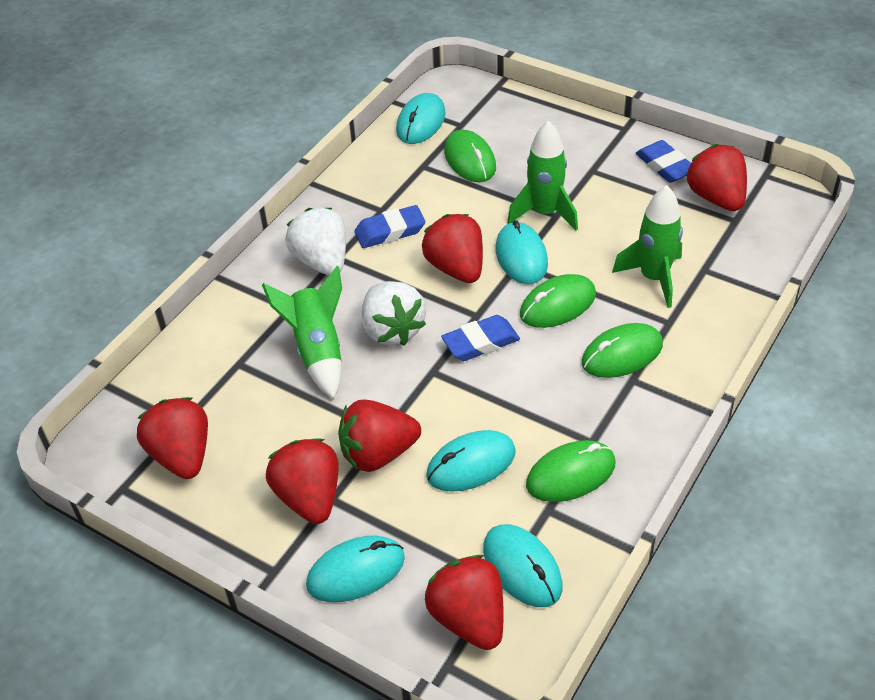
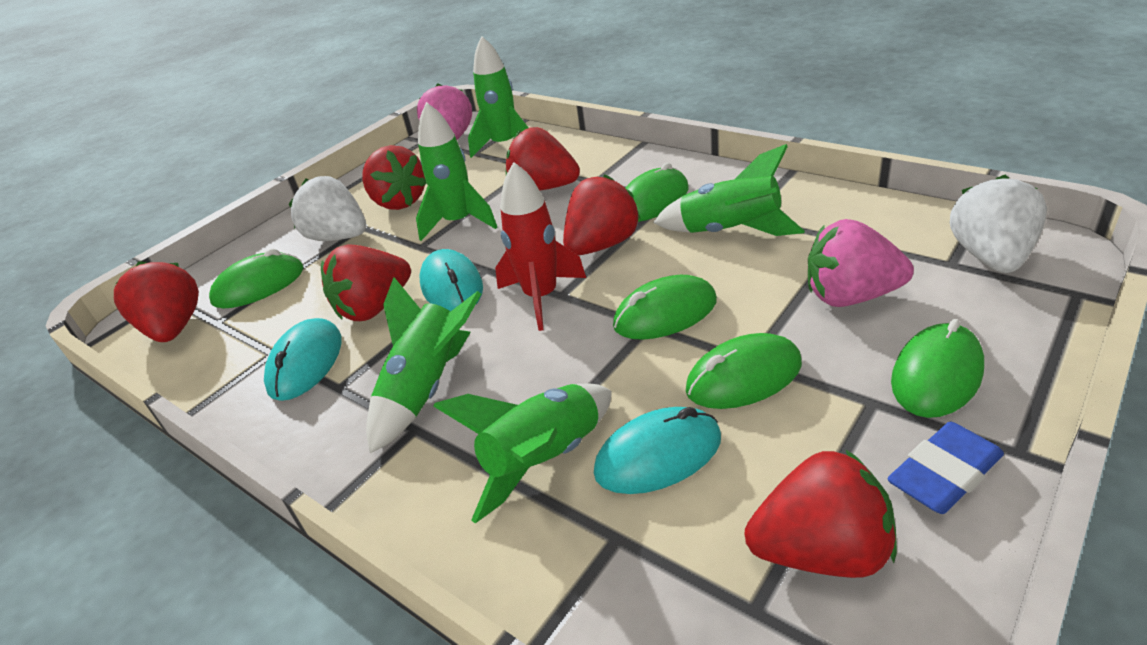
blue eraser: 3 -> 1
green mouse: 4 -> 5
green rocket: 3 -> 5
pink strawberry: 0 -> 2
red rocket: 0 -> 1
turquoise mouse: 5 -> 3

